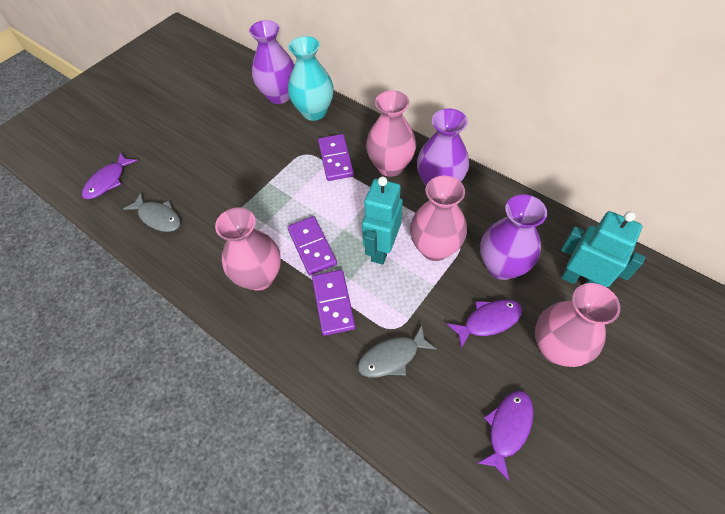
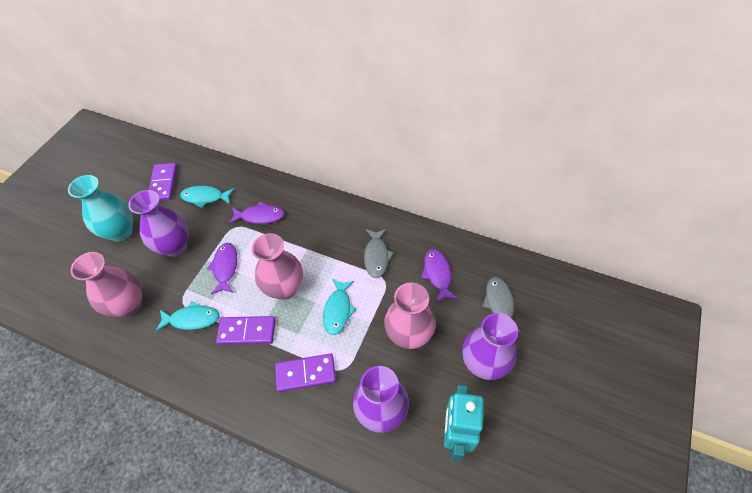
pink vase: 4 -> 3
turquoise fish: 0 -> 3
turquoise robot: 2 -> 1

